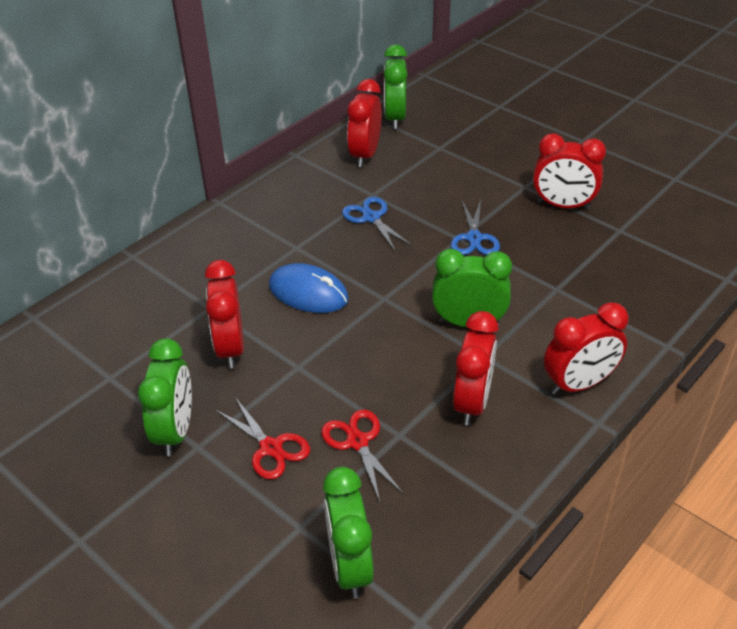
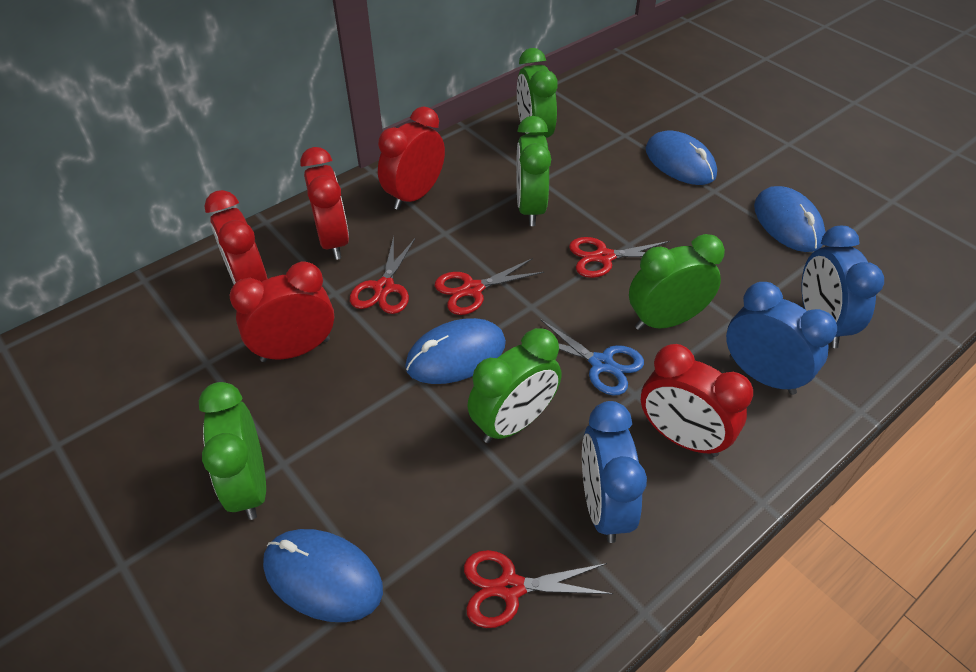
blue clock: 0 -> 3
blue mouse: 1 -> 4
blue scissors: 2 -> 1
green clock: 4 -> 5
red scissors: 2 -> 4

